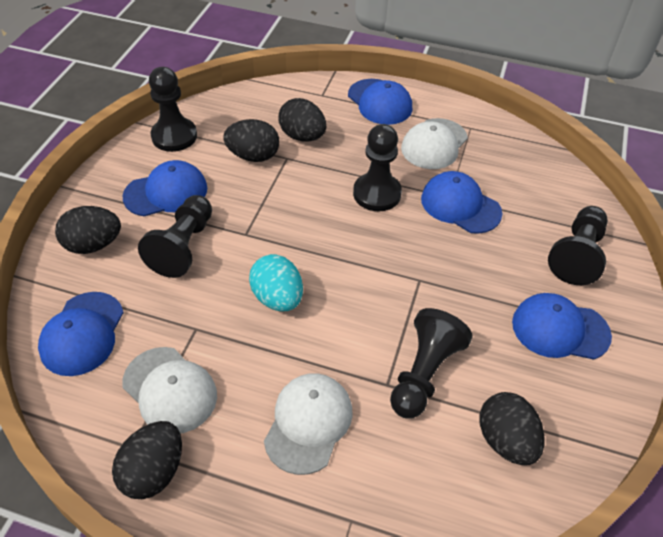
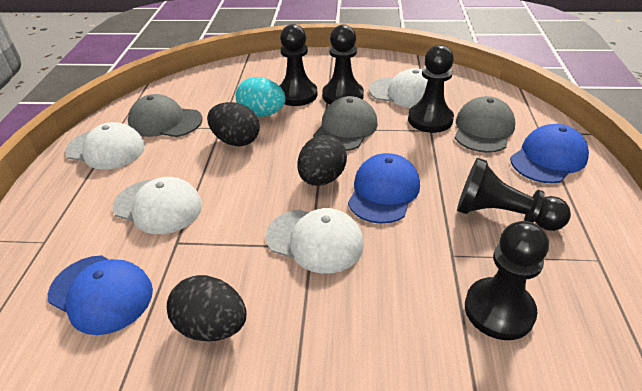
black egg: 5 -> 3
blue cap: 5 -> 3
grey cap: 0 -> 3
white cap: 3 -> 4

